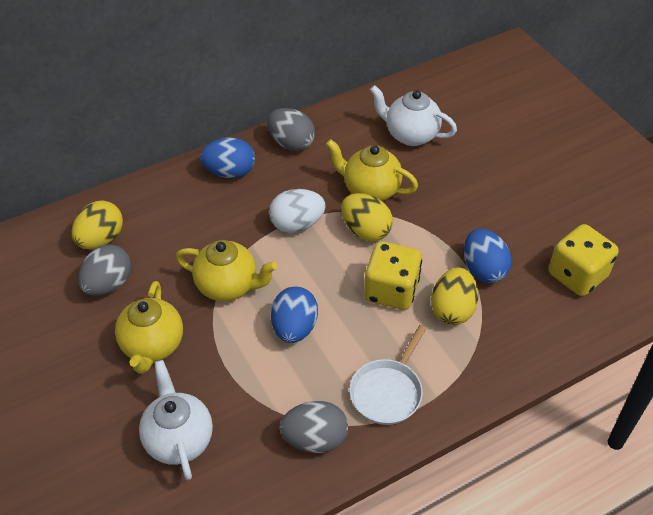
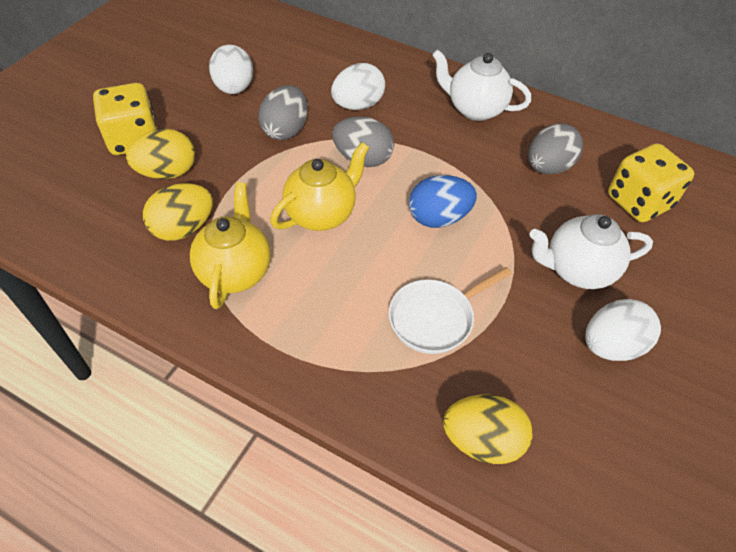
blue egg: 3 -> 1
white egg: 1 -> 3
yellow teapot: 3 -> 2

